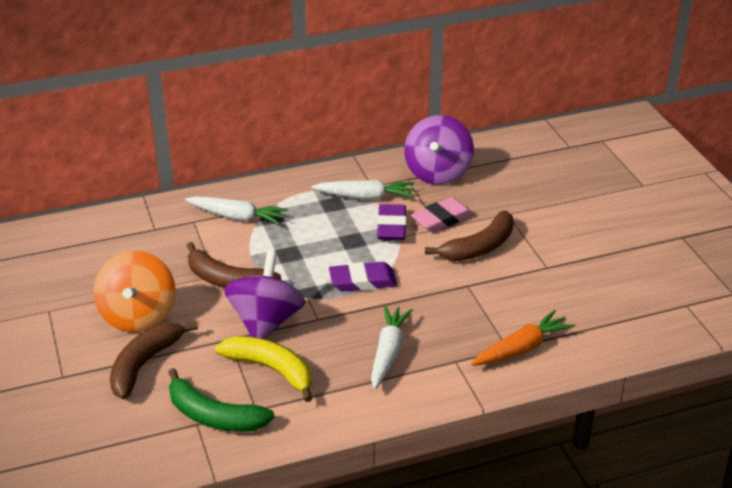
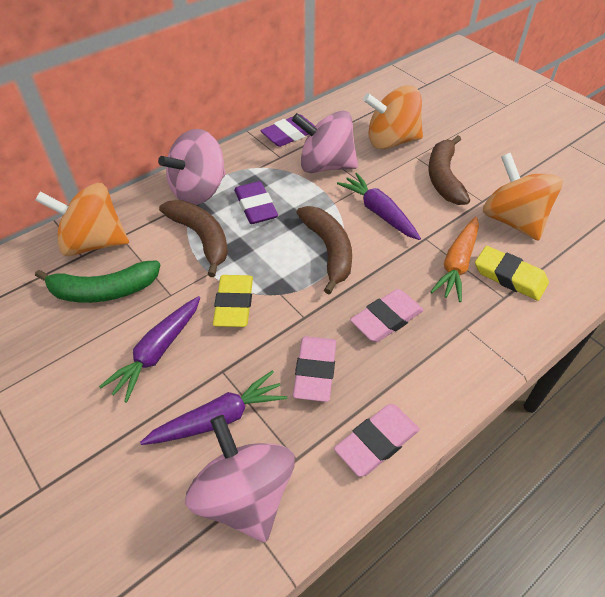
orange spinning top: 1 -> 3
pink eraser: 1 -> 3
pink spinning top: 0 -> 3
purple carrot: 0 -> 3
purple spinning top: 2 -> 0
white carrot: 3 -> 0
yellow banana: 1 -> 0
yellow eraser: 0 -> 2

